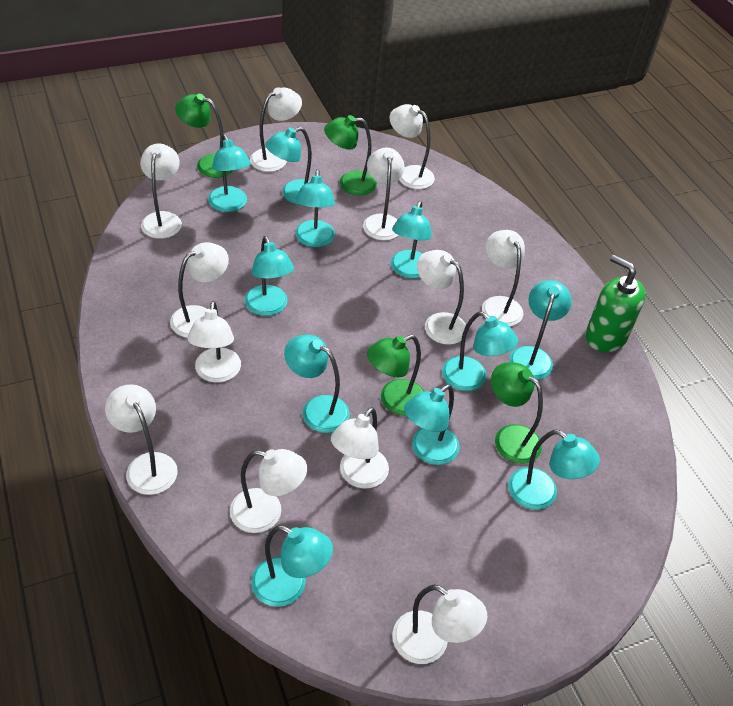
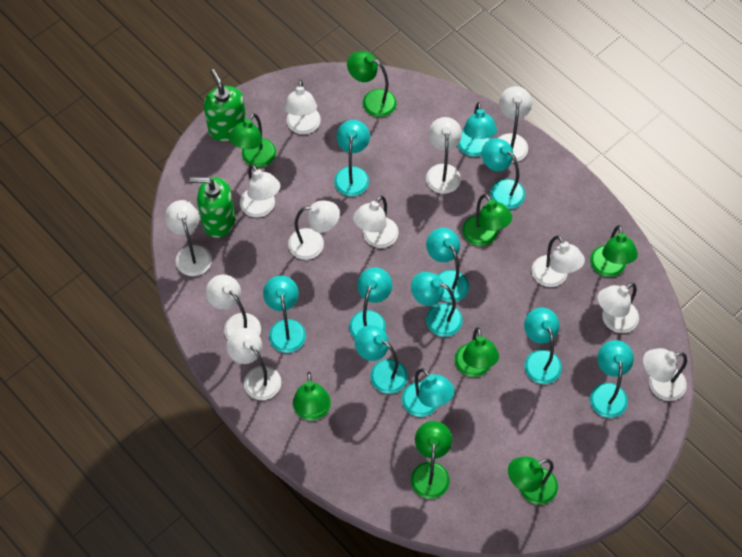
green lamp: 4 -> 8
green soap dispenser: 1 -> 2

